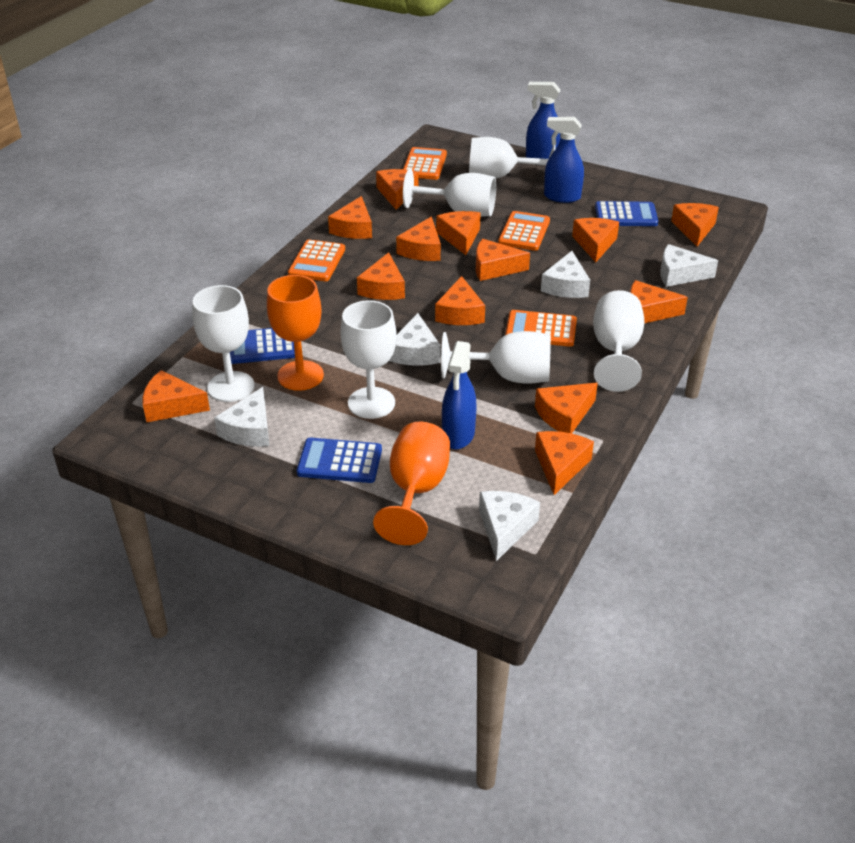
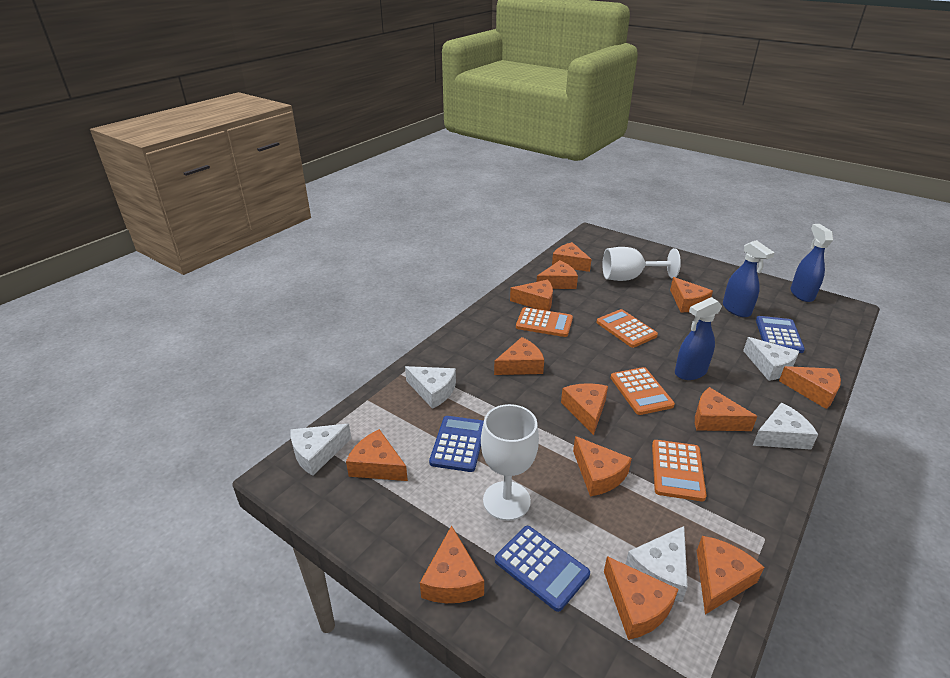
orange goblet: 2 -> 0
white goblet: 6 -> 2

